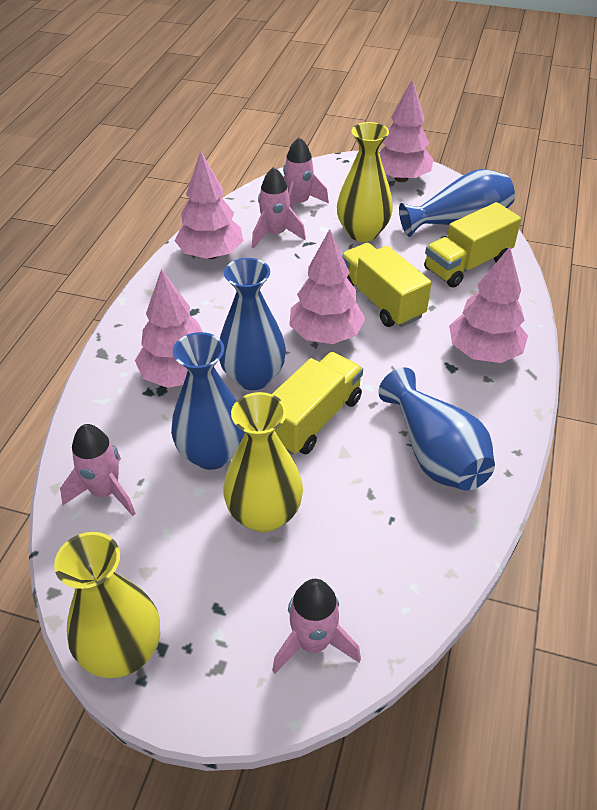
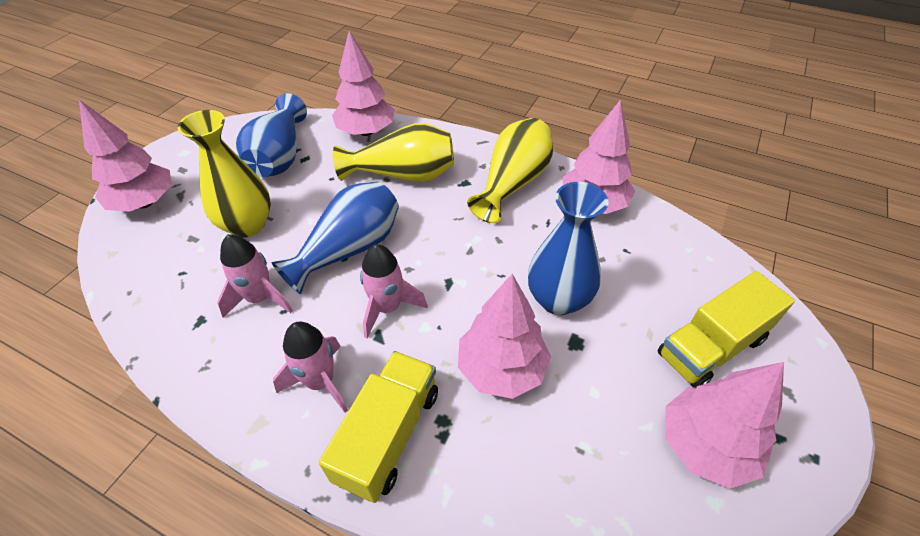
blue vase: 4 -> 3
pink rocket: 4 -> 3
yellow truck: 3 -> 2

